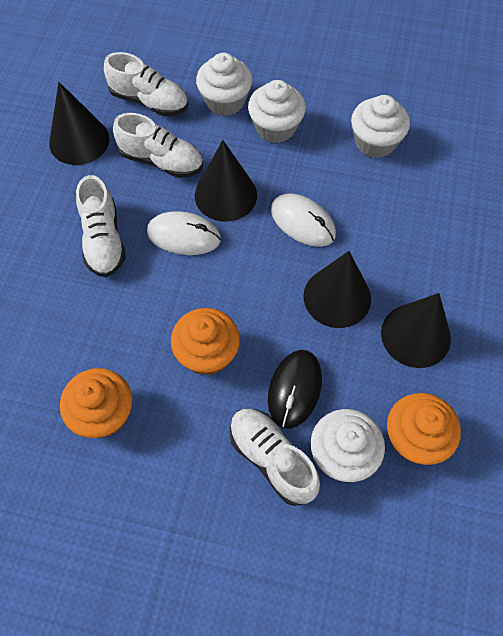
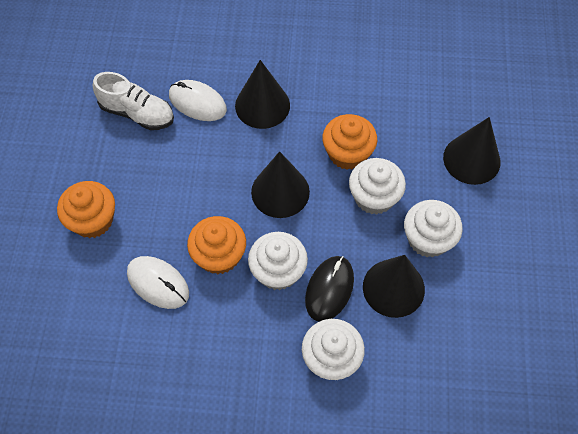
white shoe: 4 -> 1

